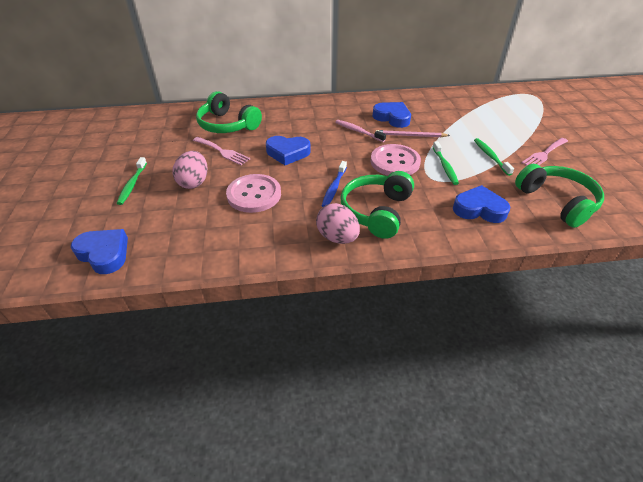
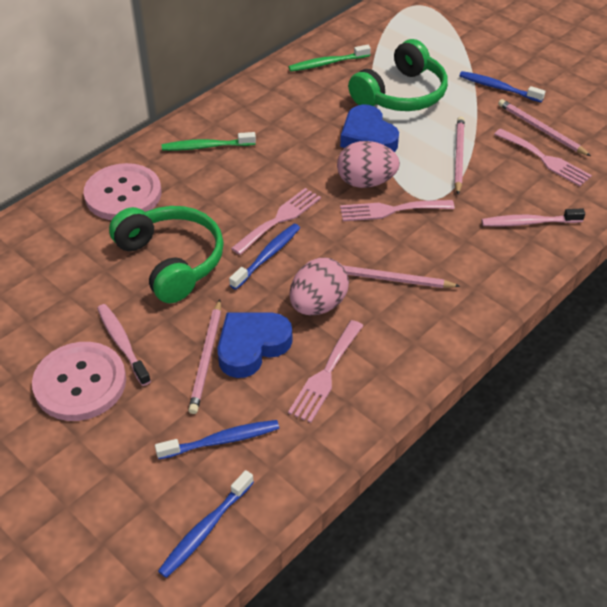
blue heart: 4 -> 2
blue toothbrush: 1 -> 4
green headphones: 3 -> 2
green toothbrush: 3 -> 2
pink fork: 2 -> 4
pink pencil: 1 -> 4
pink toothbrush: 1 -> 2

